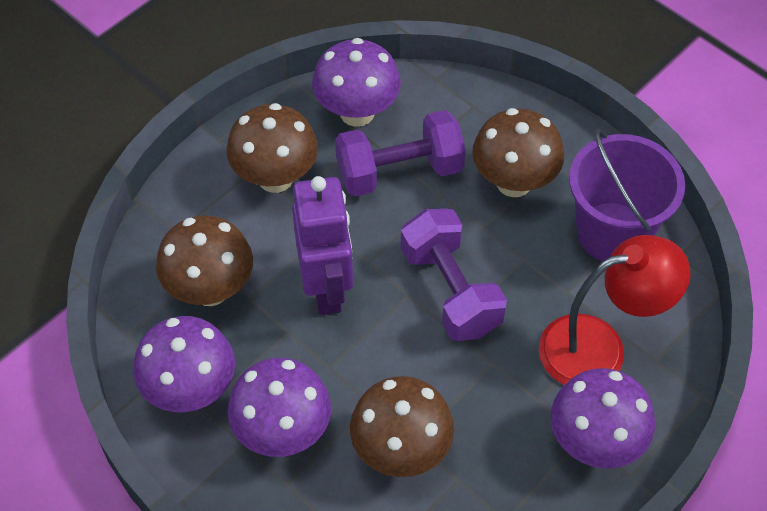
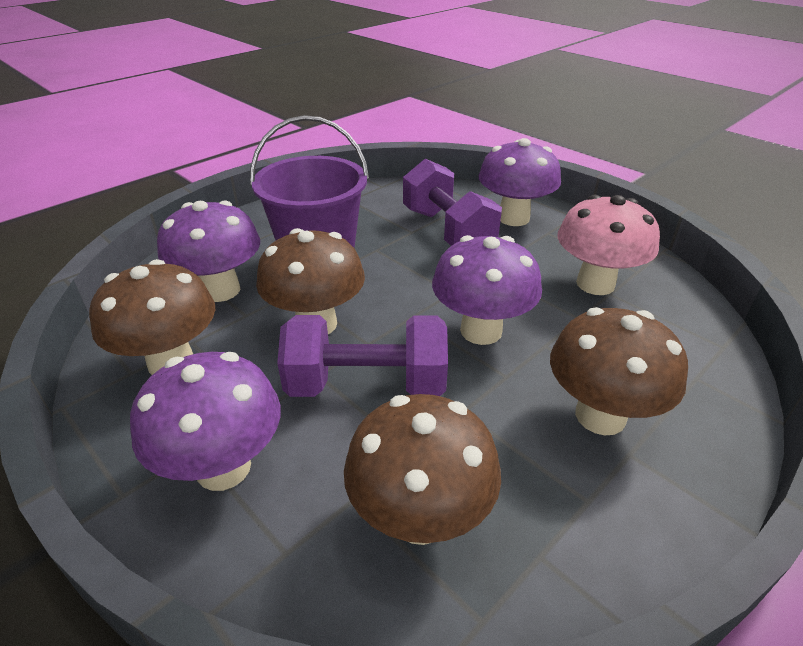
pink mushroom: 0 -> 1
purple robot: 1 -> 0
red lamp: 1 -> 0

